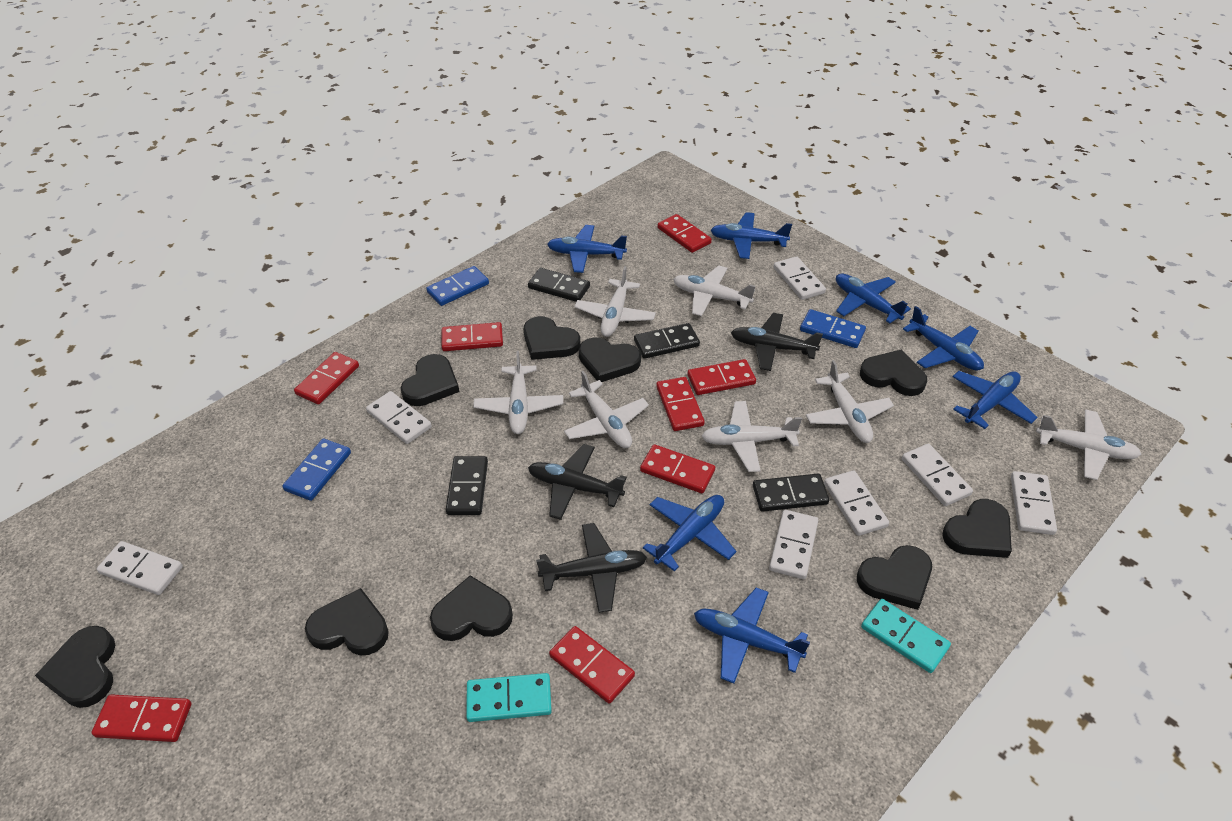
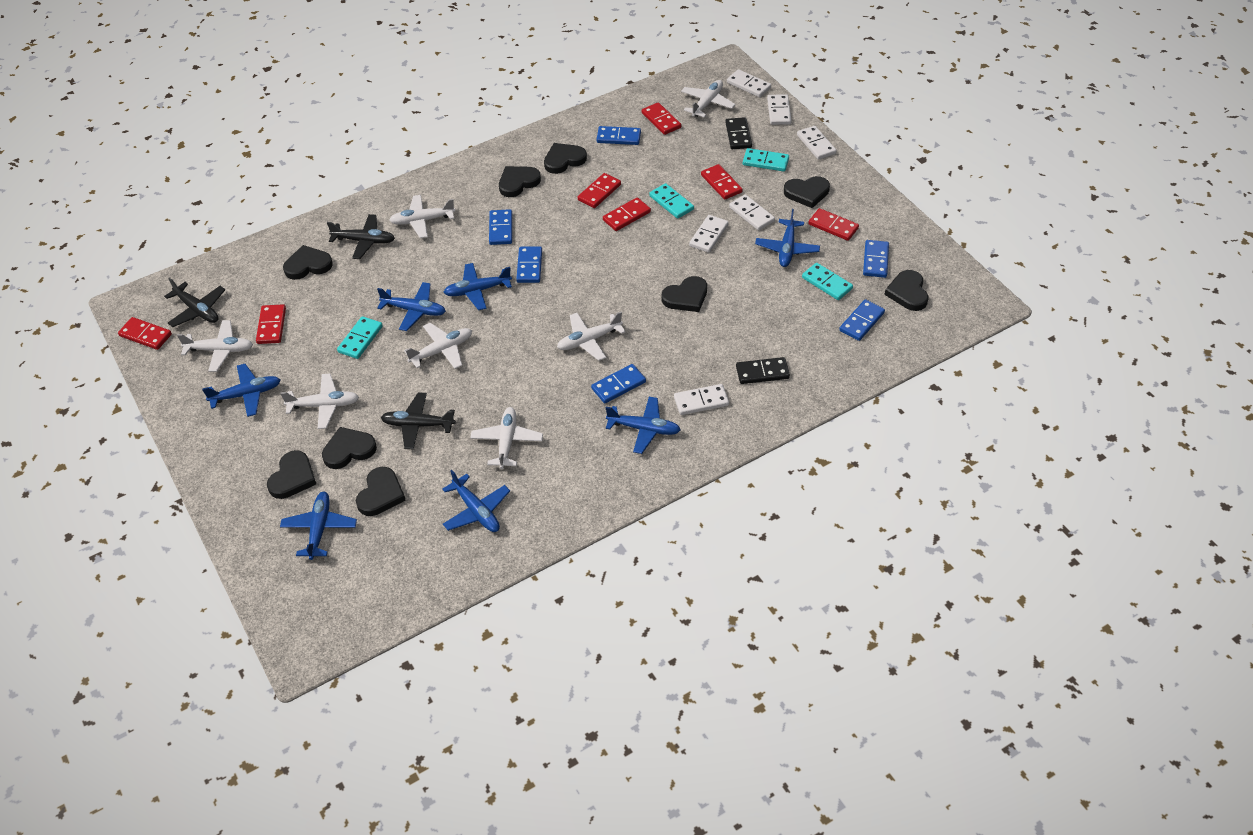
black domino: 4 -> 2
blue domino: 3 -> 6
red domino: 8 -> 7
turquoise domino: 2 -> 4
white domino: 7 -> 6

